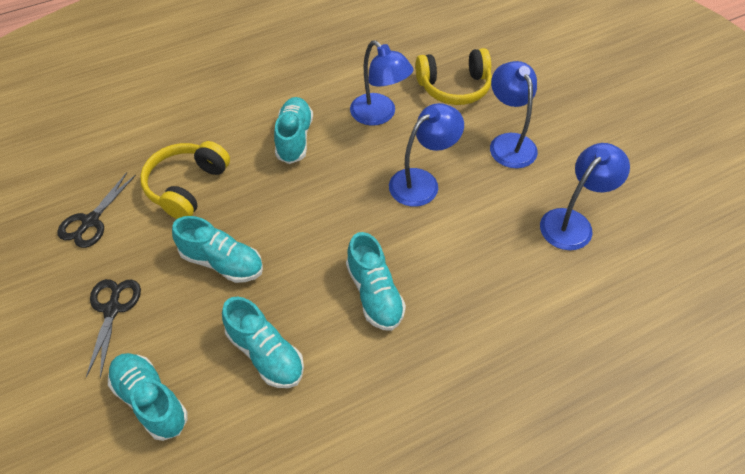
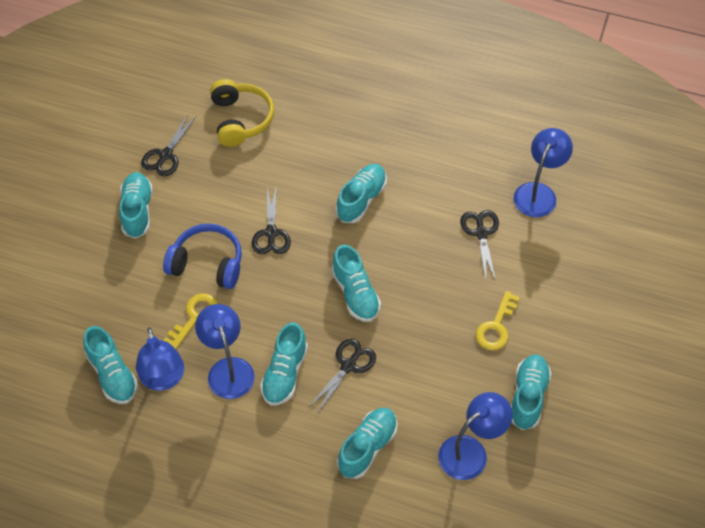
black scissors: 2 -> 4
blue headphones: 0 -> 1
turquoise shoe: 5 -> 7
yellow headphones: 2 -> 1
yellow key: 0 -> 2

